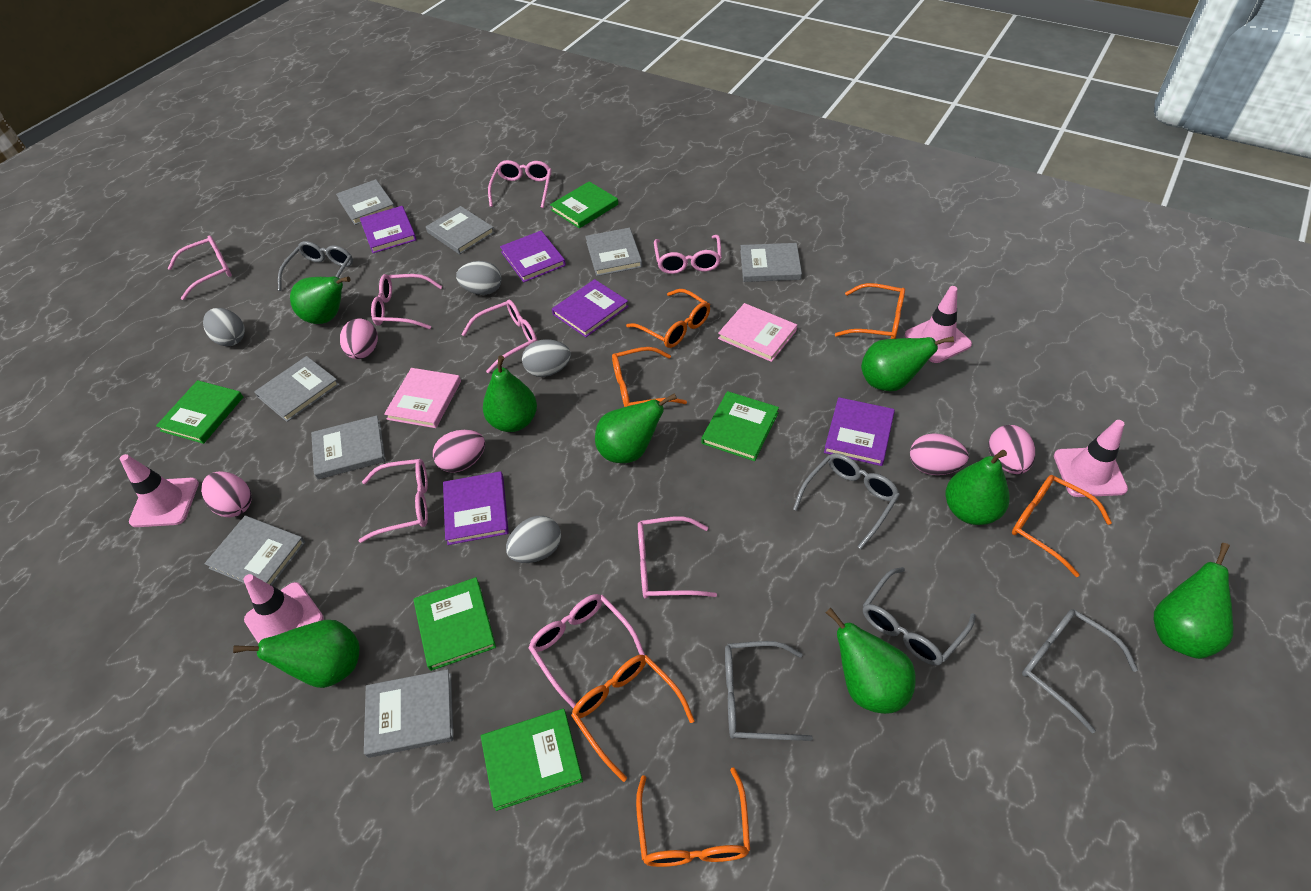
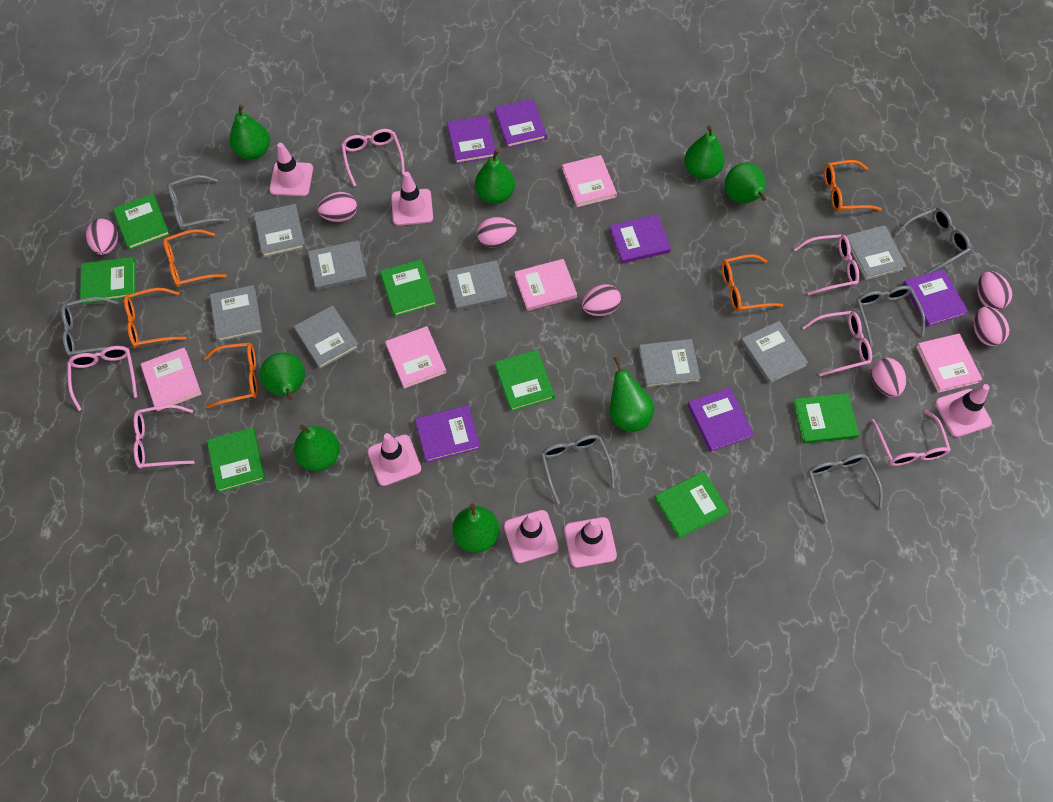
green book: 5 -> 7
grey egg: 4 -> 0
grey glasses: 5 -> 6
orange glasses: 6 -> 5
pink book: 2 -> 5
pink egg: 5 -> 7
pink glasses: 8 -> 6
pink traffic cone: 4 -> 6
purple book: 5 -> 6

